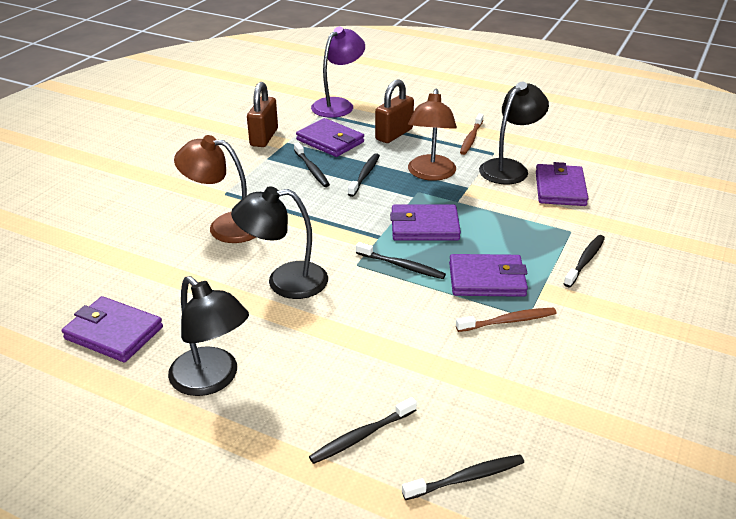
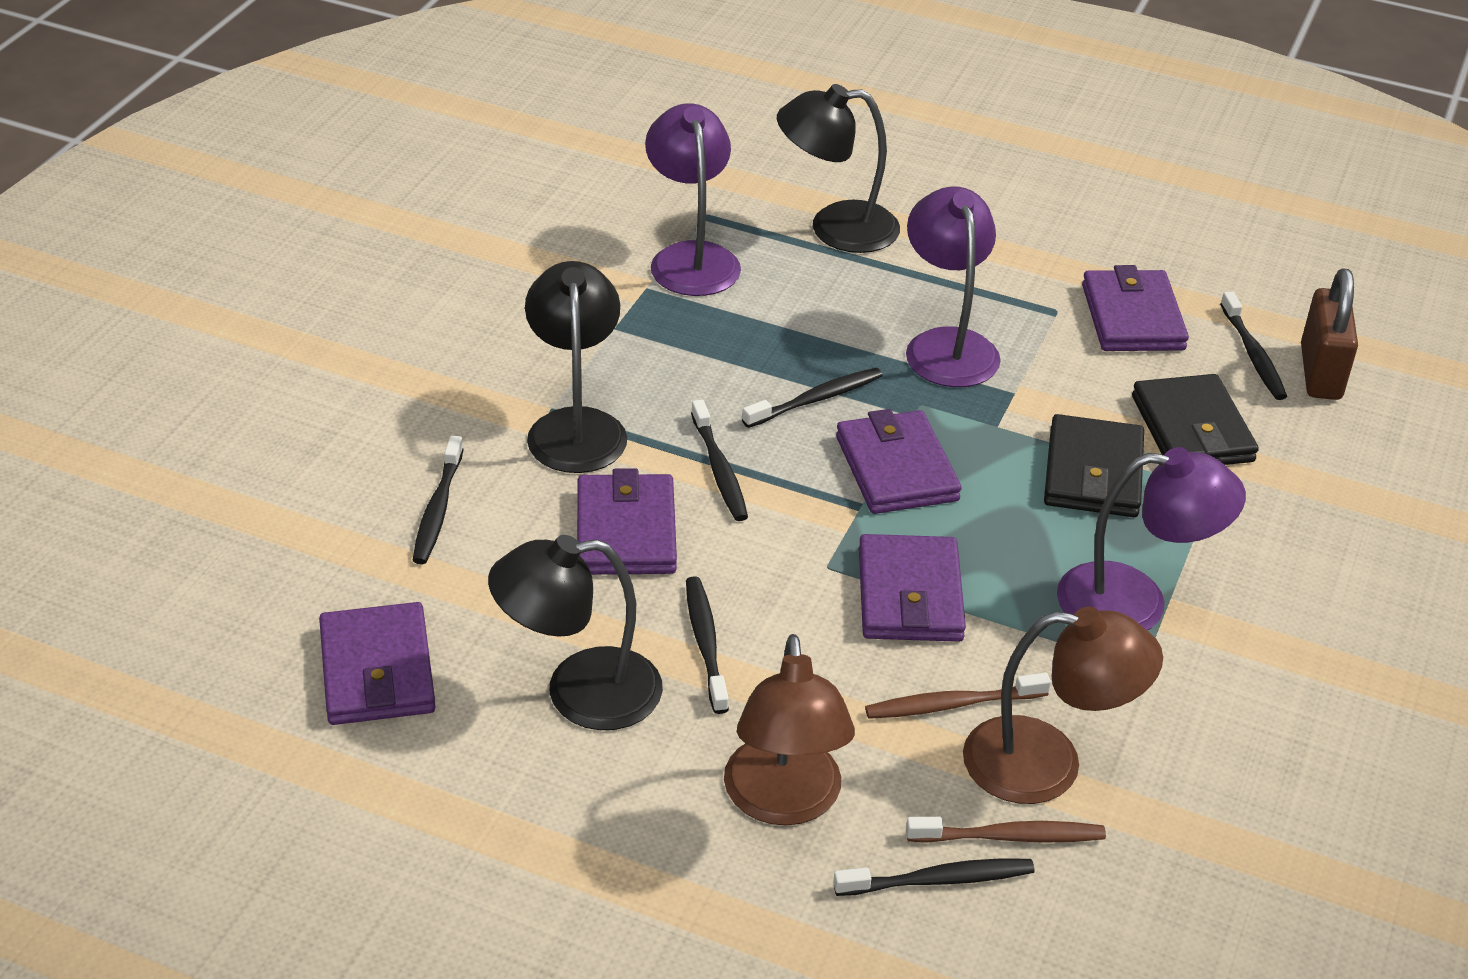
black wallet: 0 -> 2
brown padlock: 2 -> 1
purple lamp: 1 -> 3

